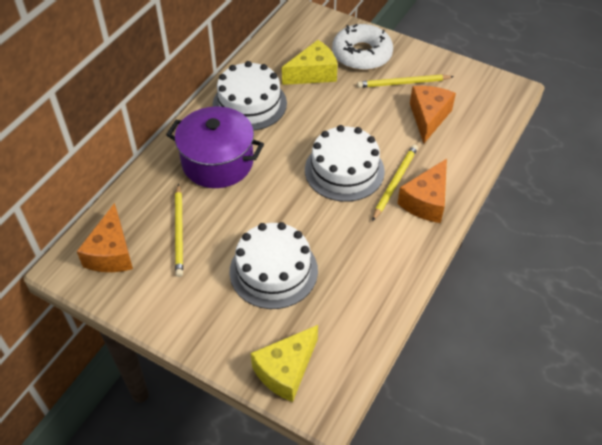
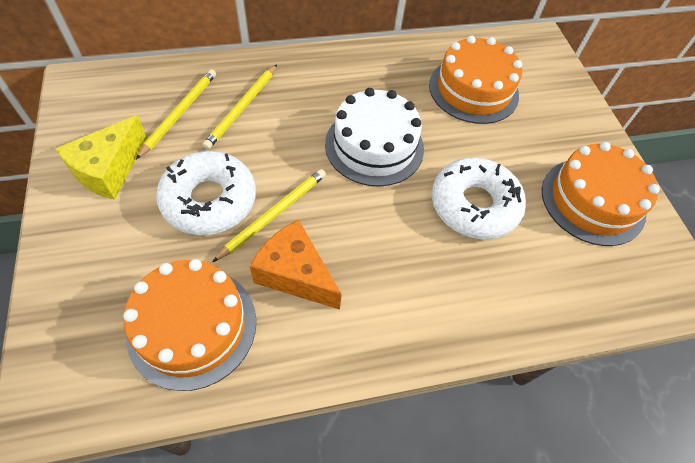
orange cake: 0 -> 3
orange cheese: 3 -> 1
purple pot: 1 -> 0
white cake: 3 -> 1
white donut: 1 -> 2
yellow cheese: 2 -> 1

